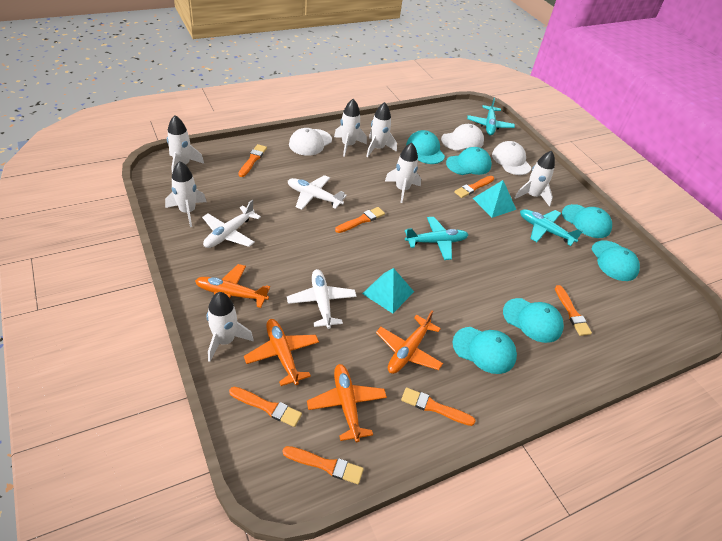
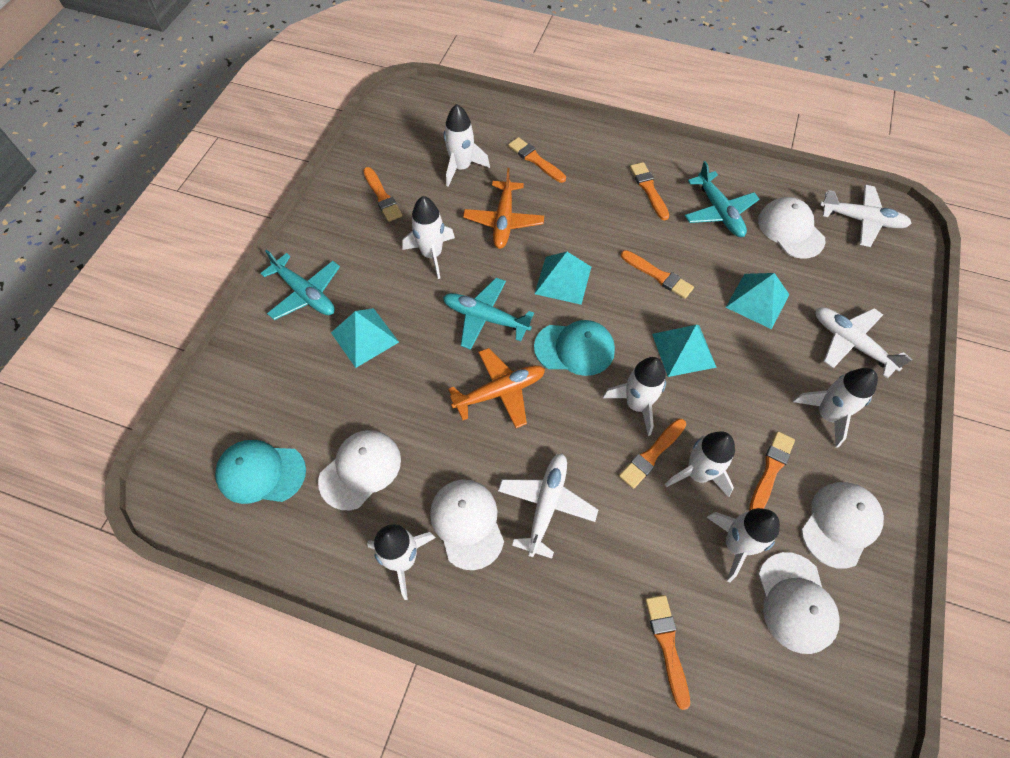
orange plane: 4 -> 2
turquoise cap: 6 -> 2
turquoise pyramid: 2 -> 4
white cap: 3 -> 5

